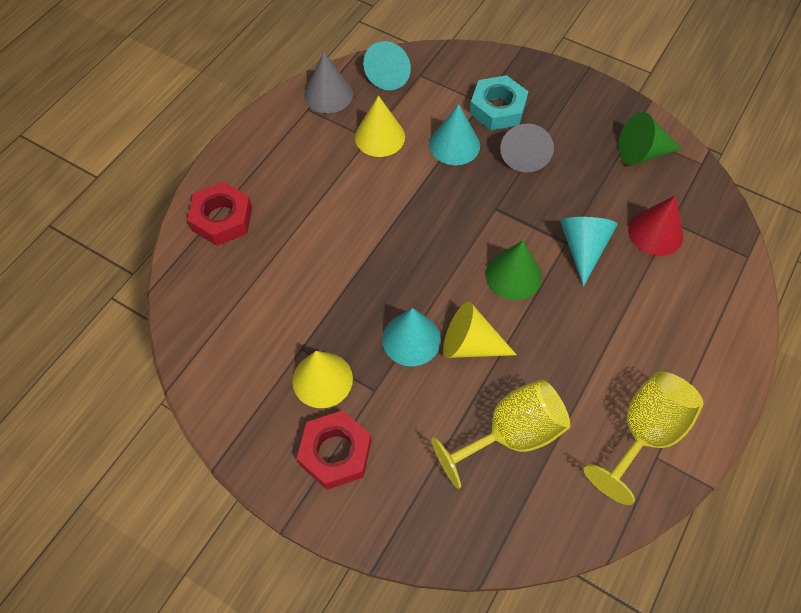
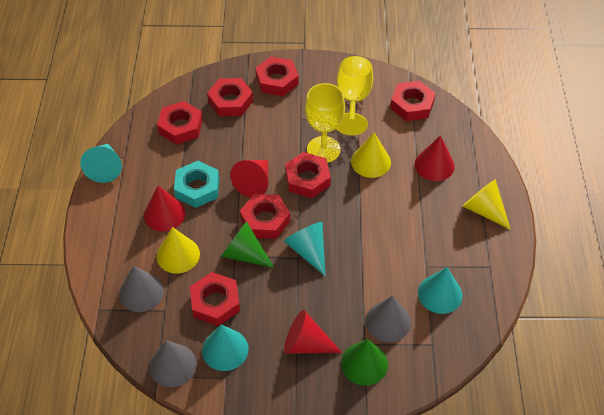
grey cone: 2 -> 3
red cone: 1 -> 4
red nut: 2 -> 7

